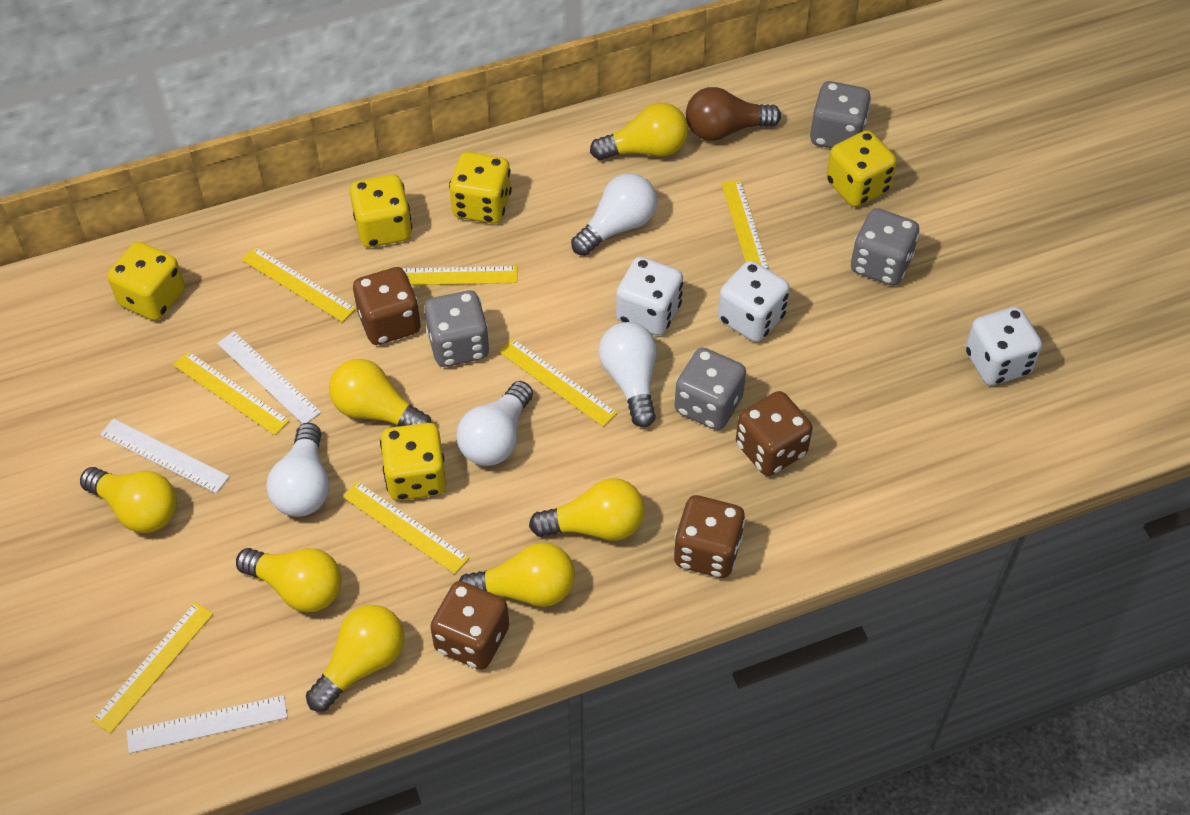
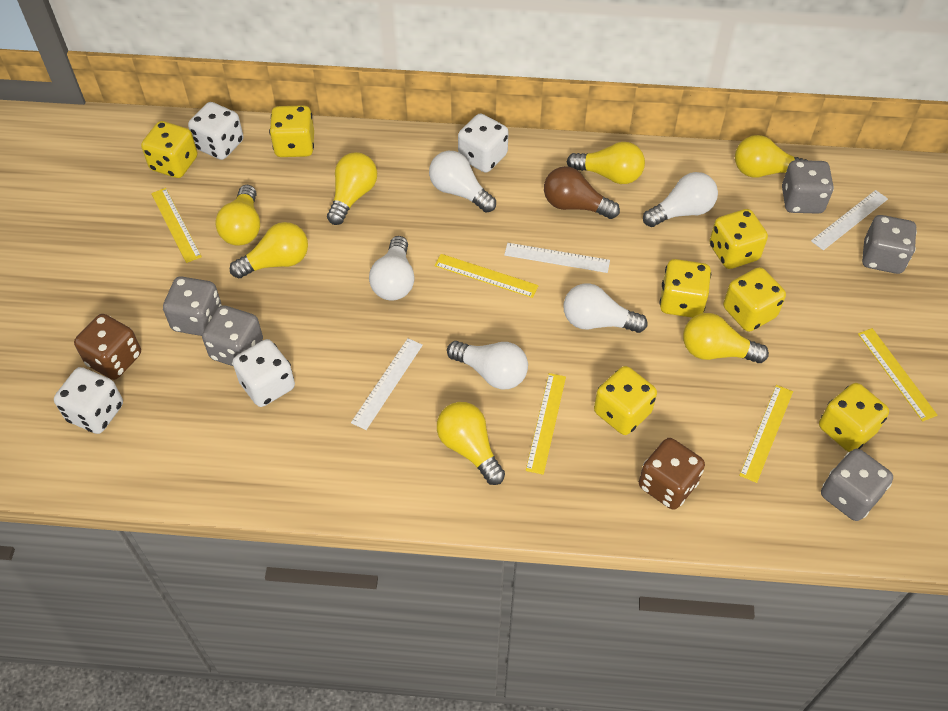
brown dice: 4 -> 2
grey dice: 4 -> 5
white dice: 3 -> 4
white light bulb: 4 -> 5
yellow dice: 5 -> 7
yellow ruler: 7 -> 5

